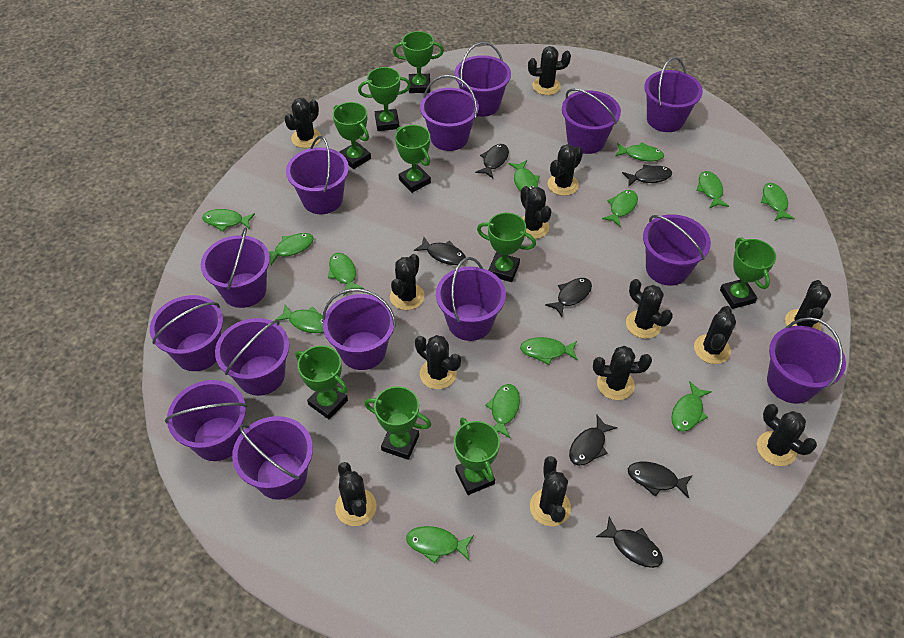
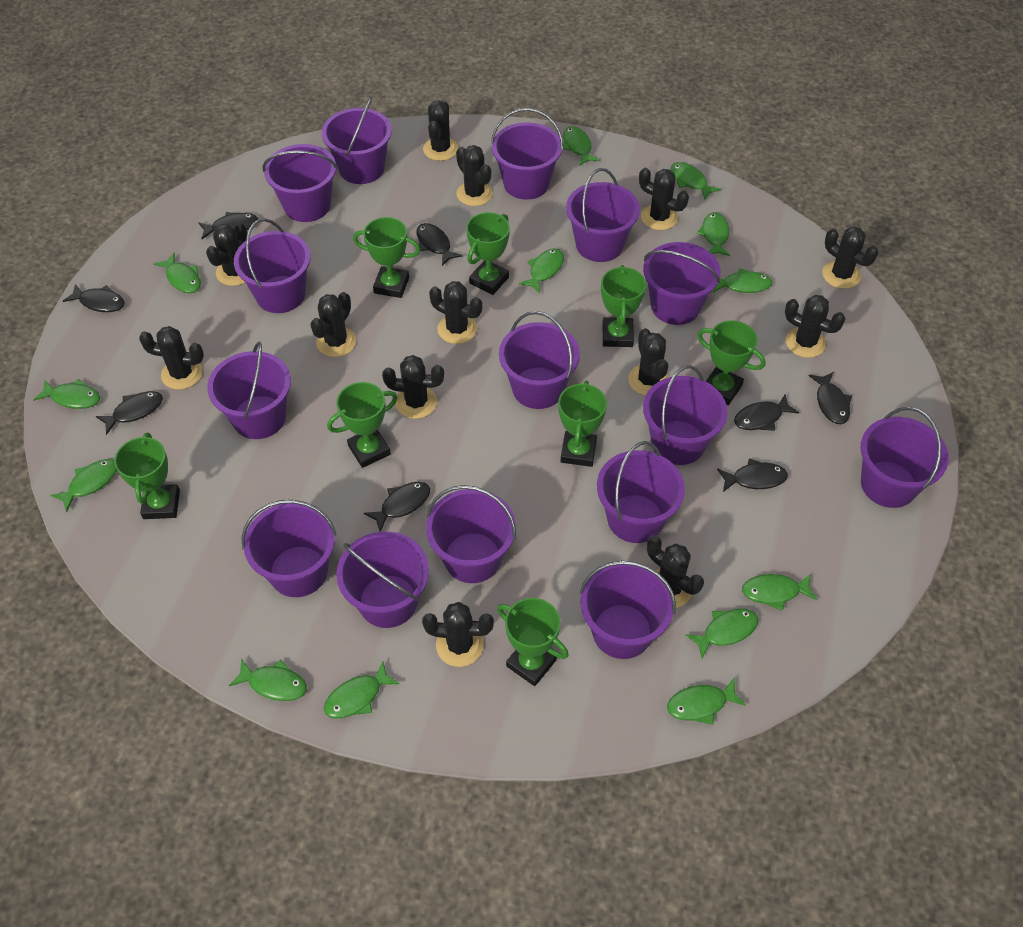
black fish: 7 -> 8
green trophy: 9 -> 8
purple bucket: 14 -> 15

